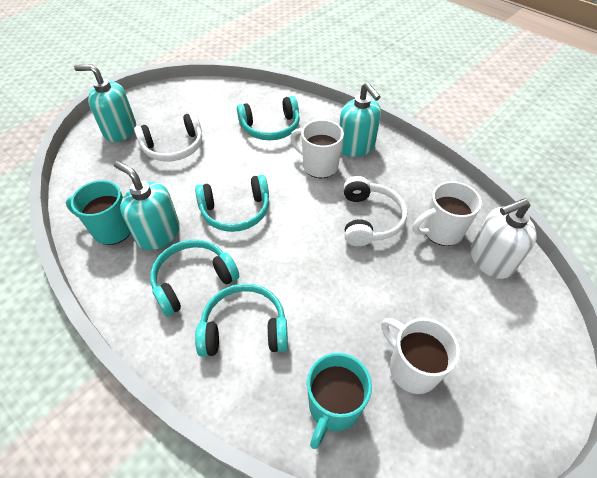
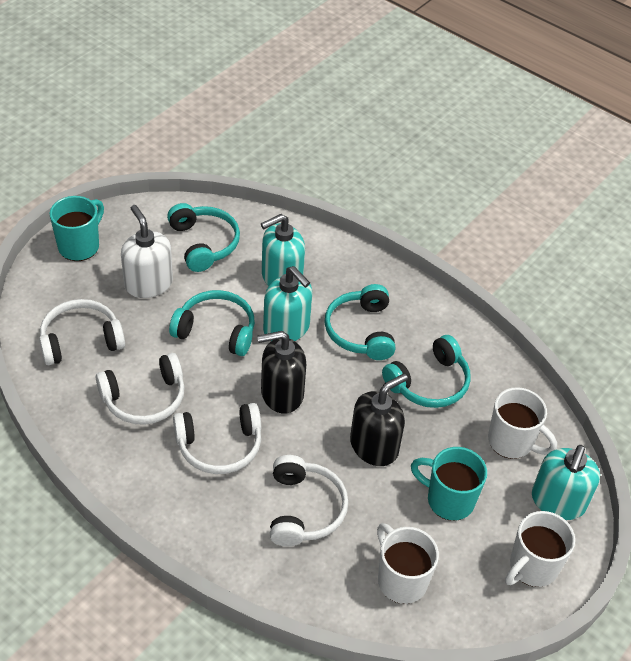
black soap dispenser: 0 -> 2
white headphones: 2 -> 4

